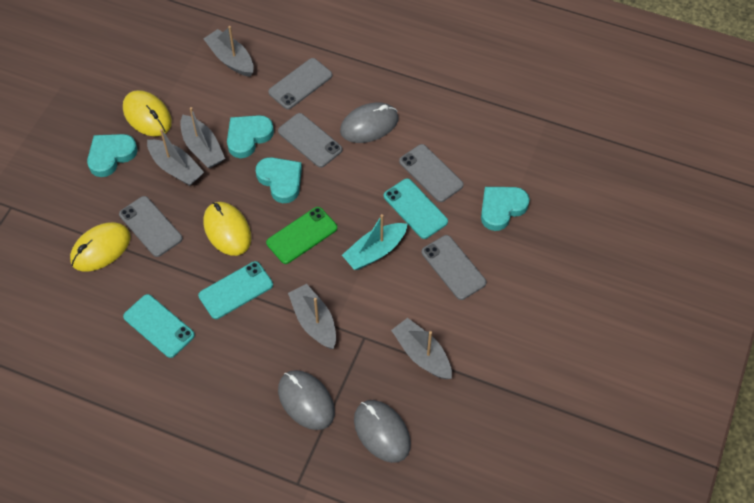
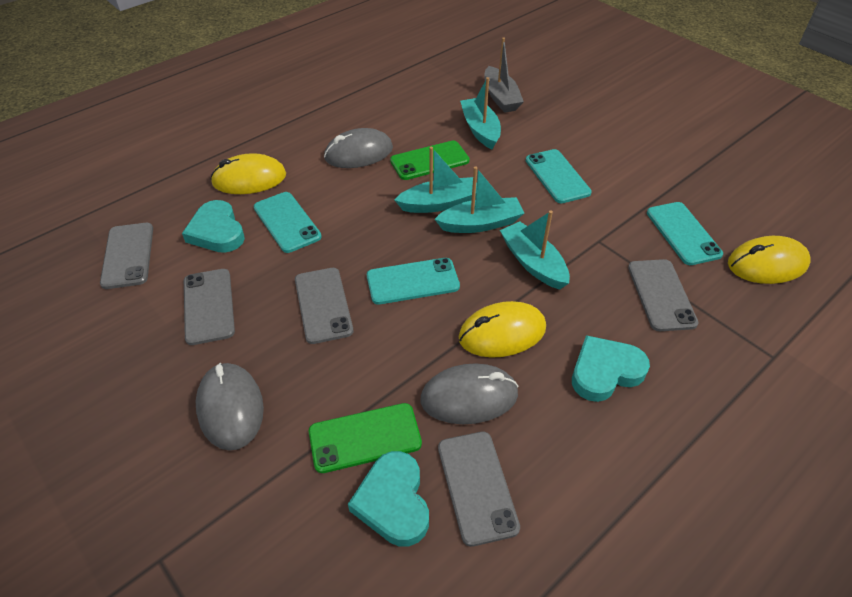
green phone: 1 -> 2
grey boat: 5 -> 1
turquoise boat: 1 -> 4
turquoise heart: 4 -> 3
turquoise phone: 3 -> 4

